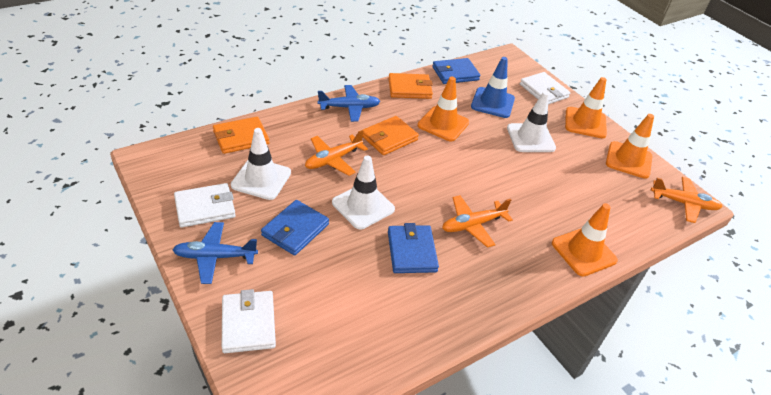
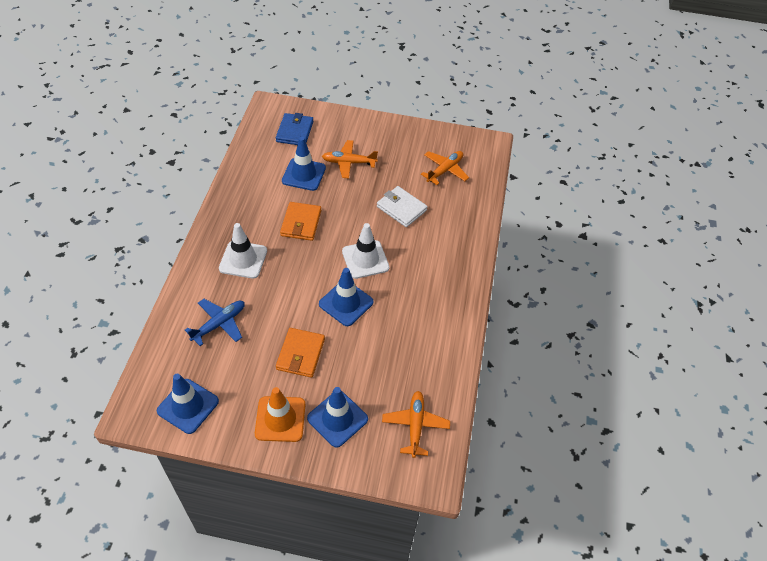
blue plane: 2 -> 1
blue traffic cone: 1 -> 4
blue wallet: 3 -> 1
orange traffic cone: 4 -> 1
orange wallet: 3 -> 2
white traffic cone: 3 -> 2
white wallet: 3 -> 1

